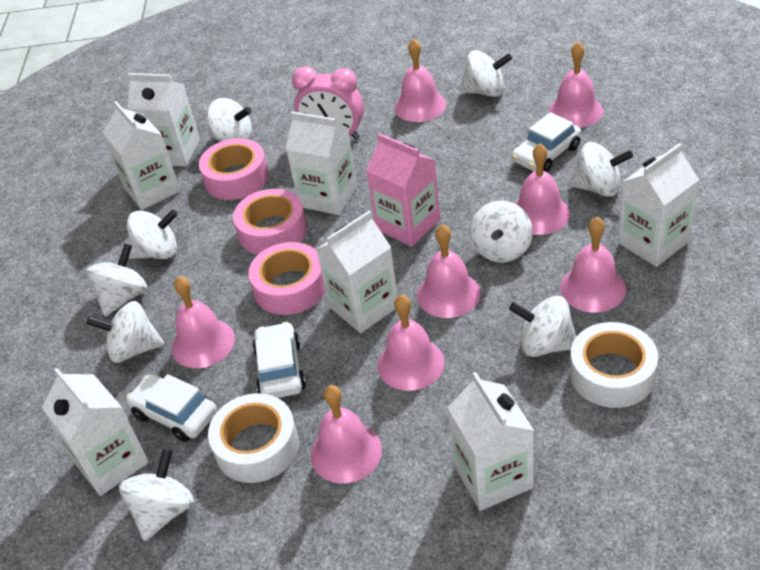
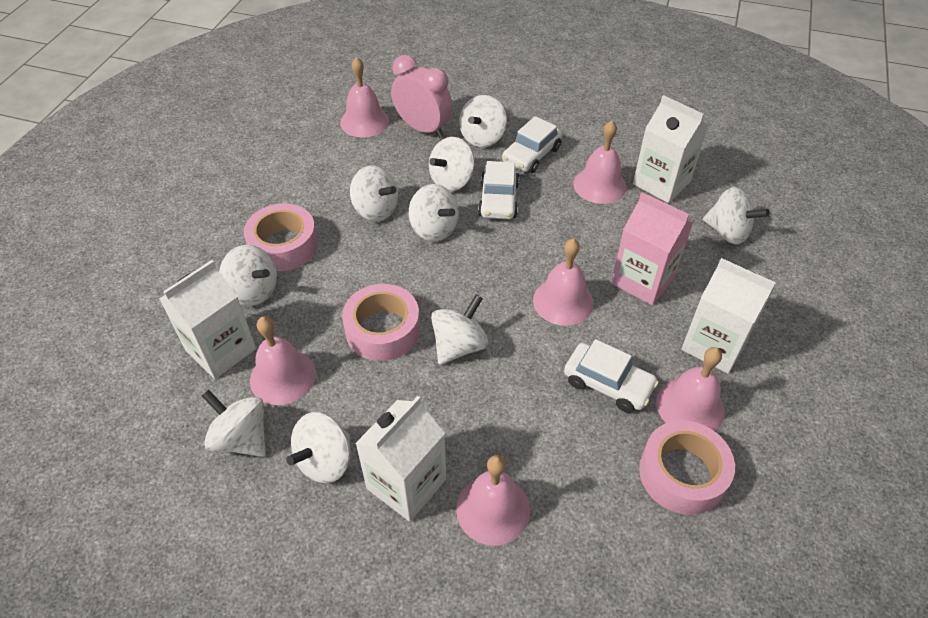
pink bell: 8 -> 6
white carton: 7 -> 4
white tape: 2 -> 0

